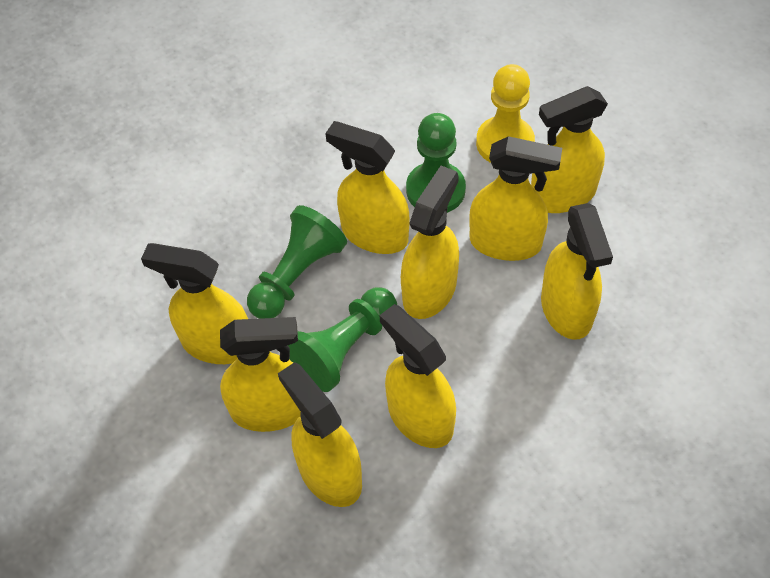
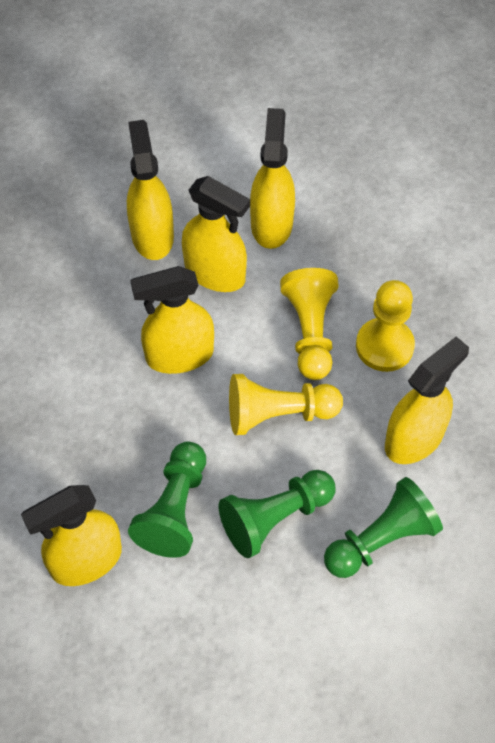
yellow pawn: 1 -> 3
yellow spray bottle: 9 -> 6

